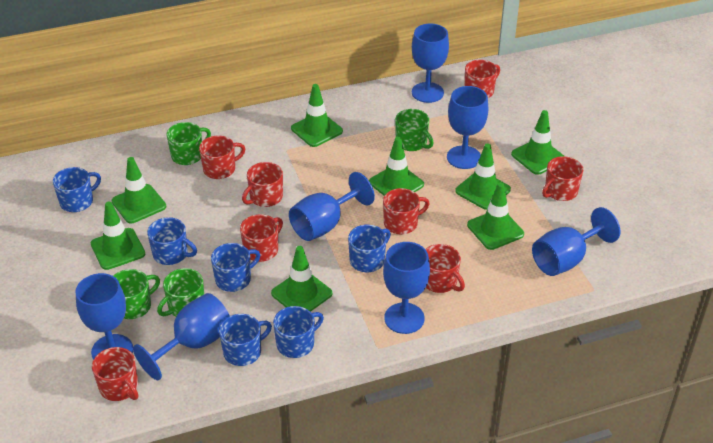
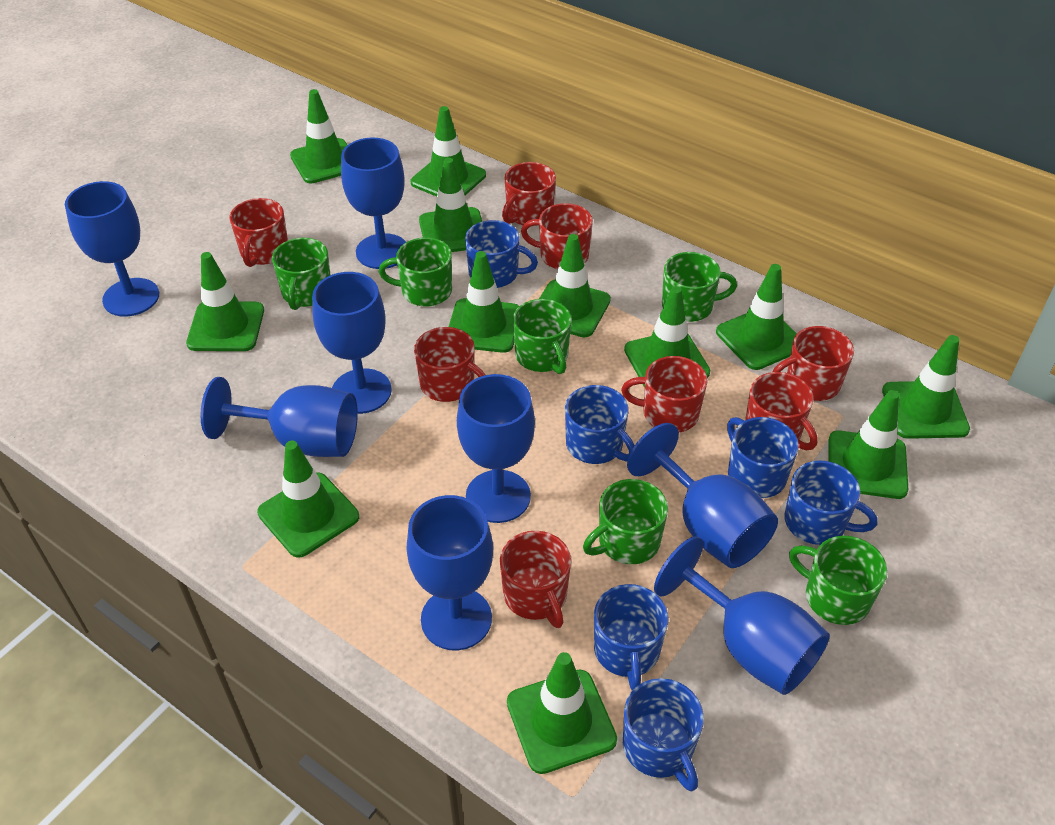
blue goblet: 7 -> 8
green mug: 4 -> 6
green traffic cone: 8 -> 12

